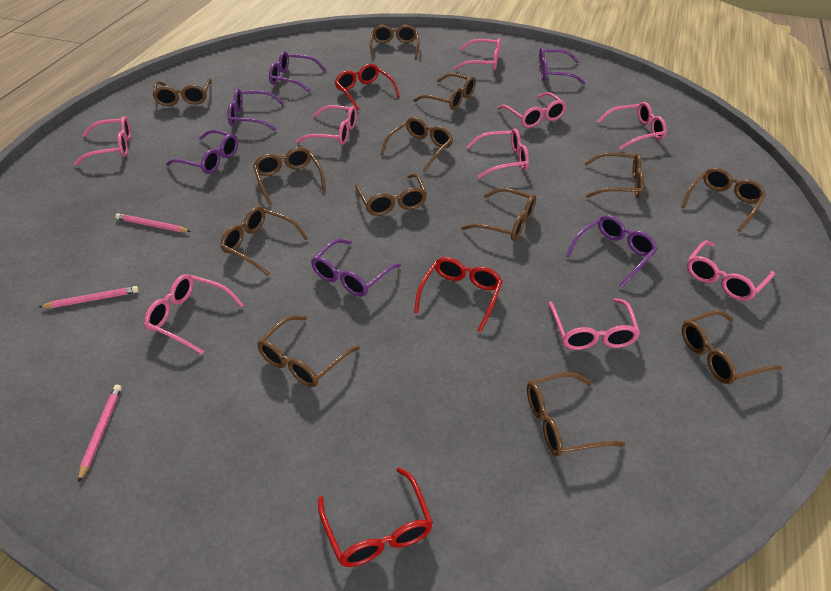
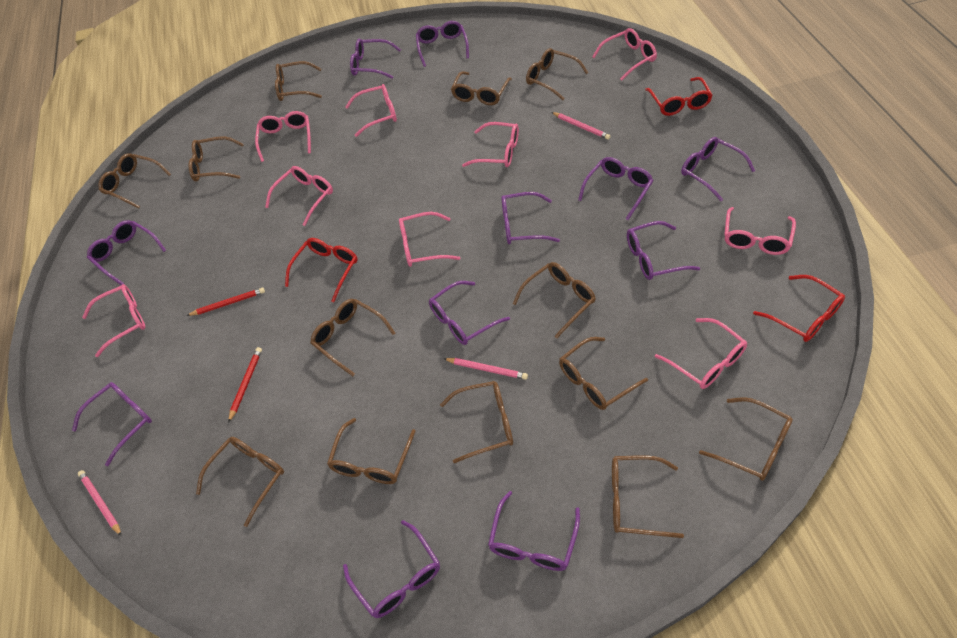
purple glasses: 6 -> 11
red pencil: 0 -> 2

